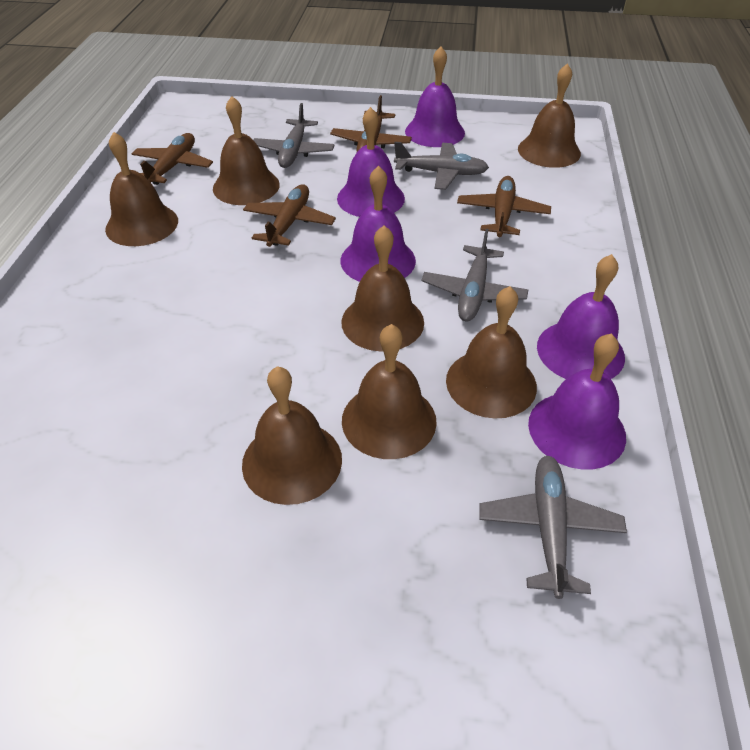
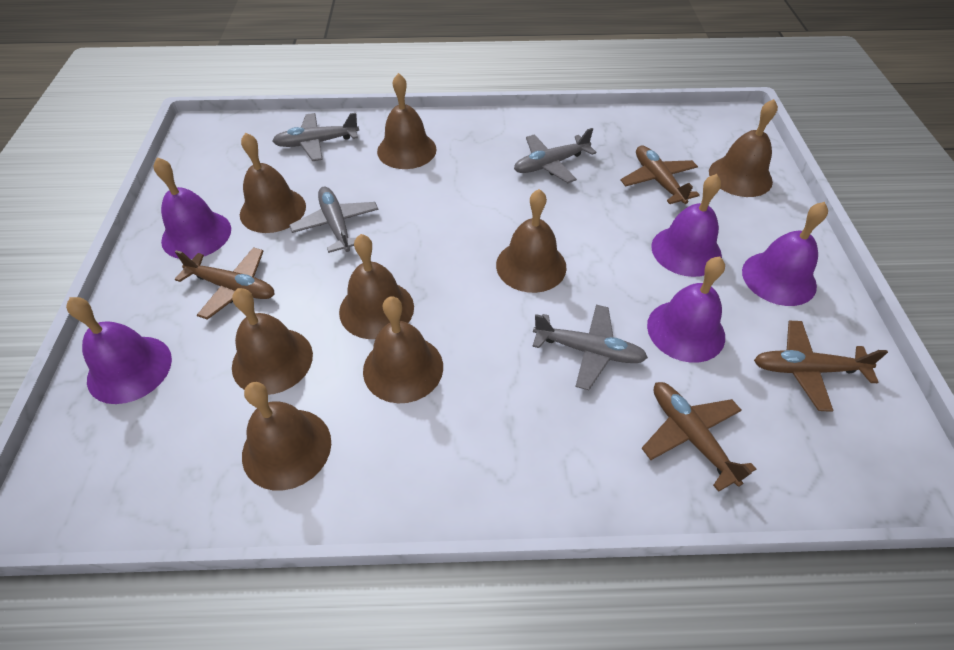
brown bell: 7 -> 8

